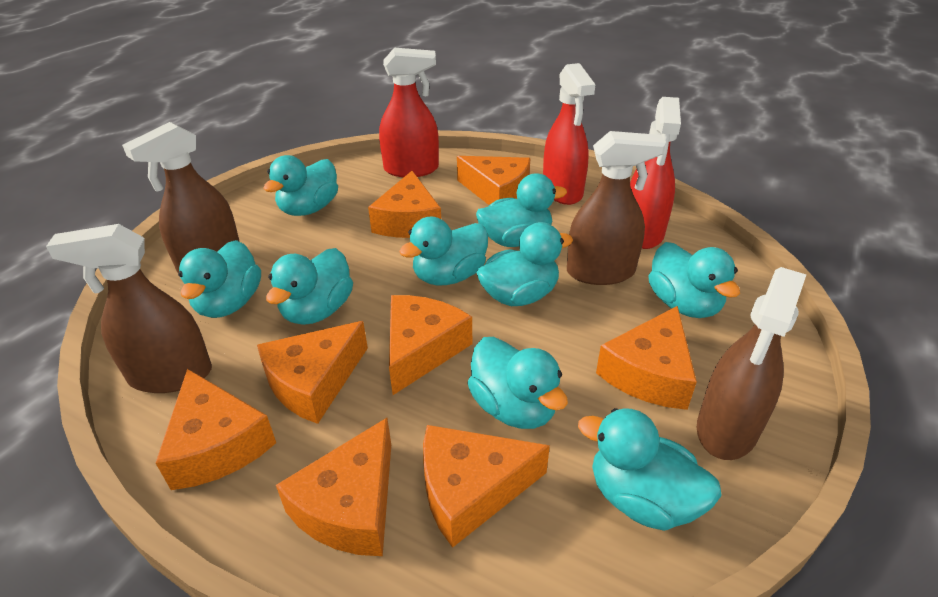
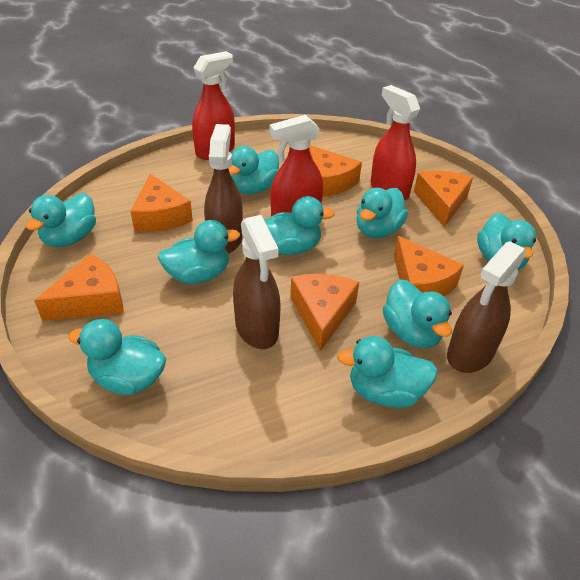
brown spray bottle: 4 -> 3
orange cheese: 8 -> 6

